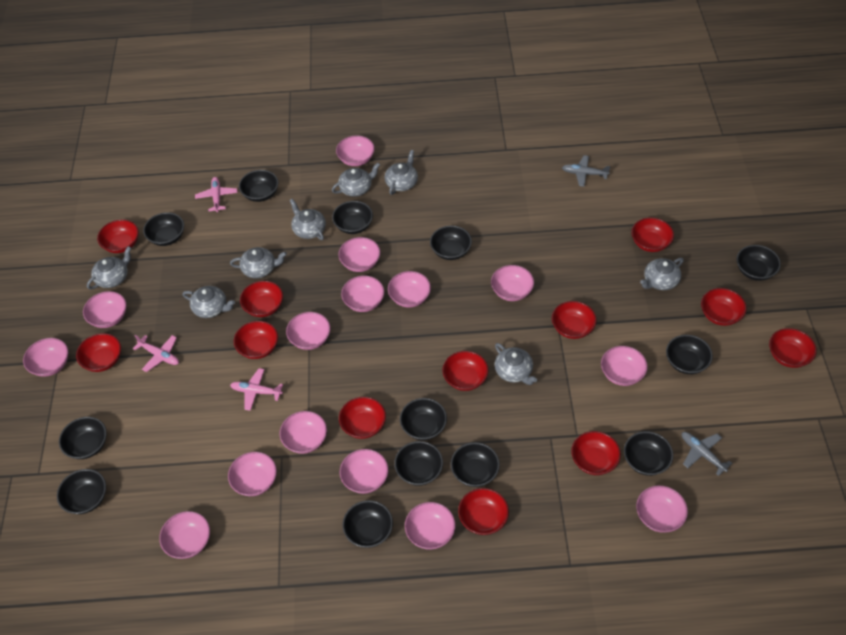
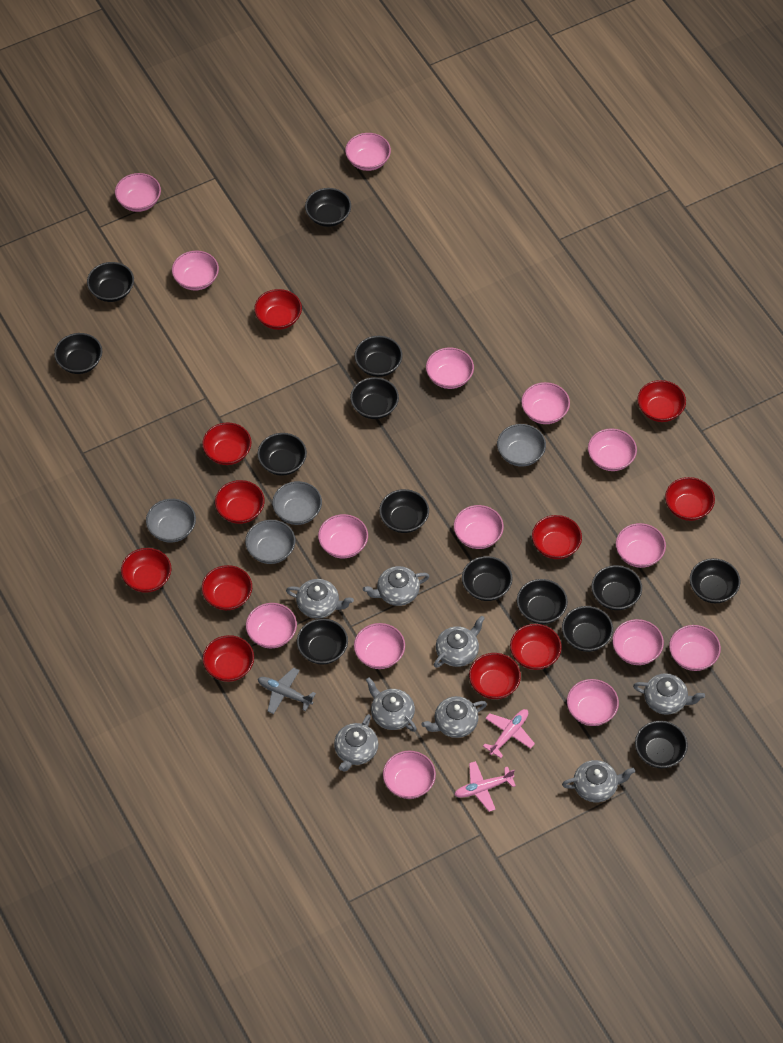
black bowl: 13 -> 14
grey bowl: 0 -> 4
grey plane: 2 -> 1
pink plane: 3 -> 2
red bowl: 12 -> 11

